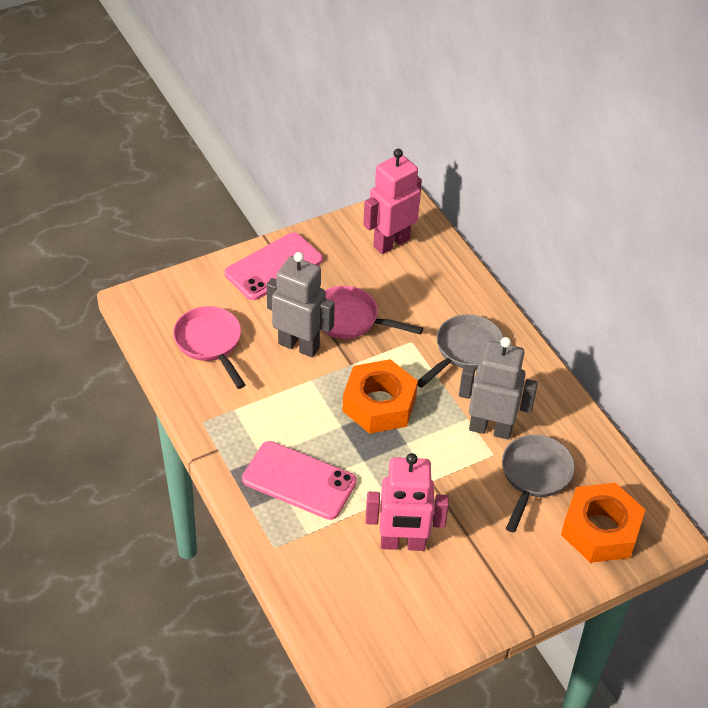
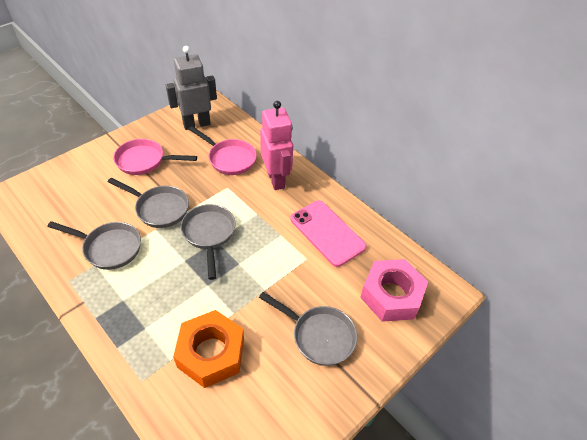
grey pan: 2 -> 4
grey robot: 2 -> 1
orange nut: 2 -> 1
pink nut: 0 -> 1
pink phone: 2 -> 1
pink robot: 2 -> 1

